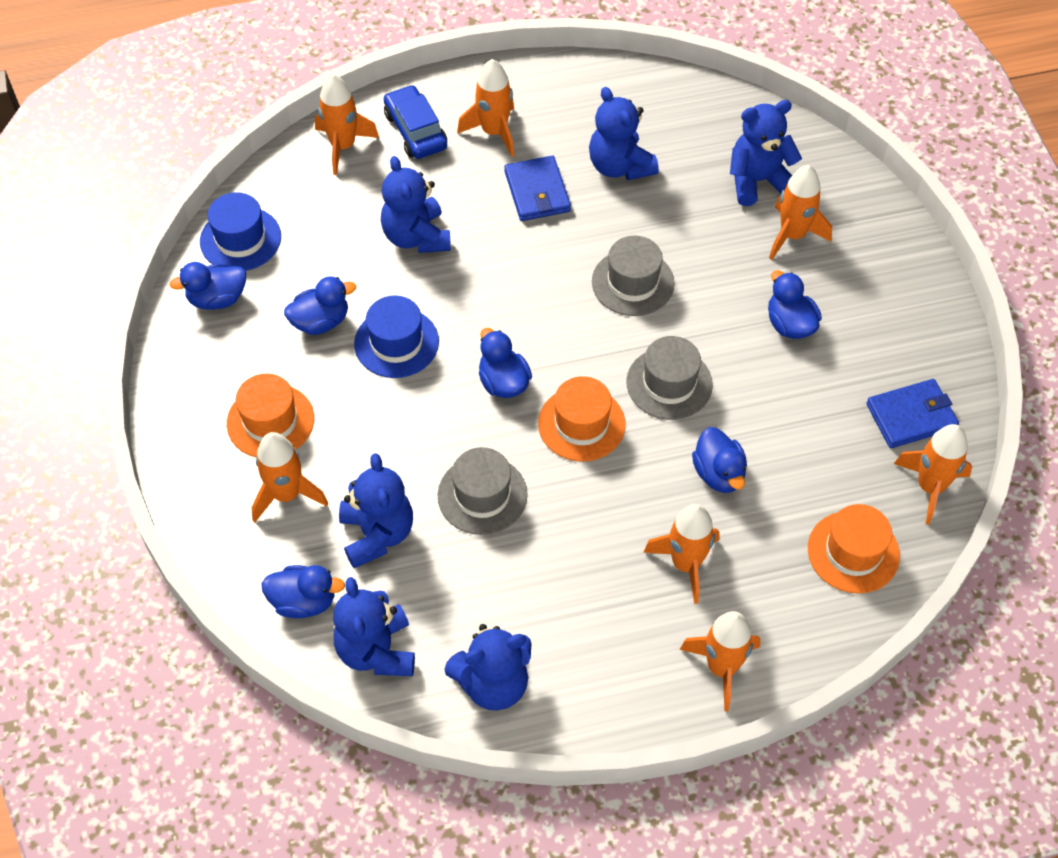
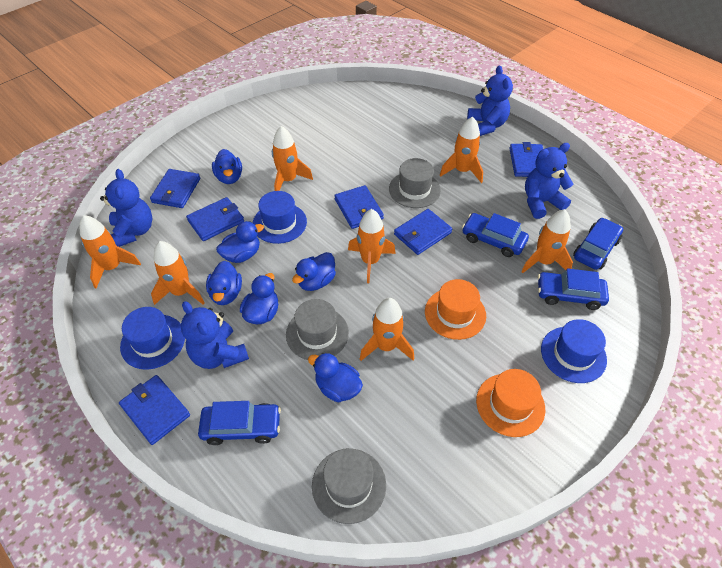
blue car: 1 -> 4
blue hat: 2 -> 3
blue teddy bear: 6 -> 4
blue wallet: 2 -> 6
orange hat: 3 -> 2

